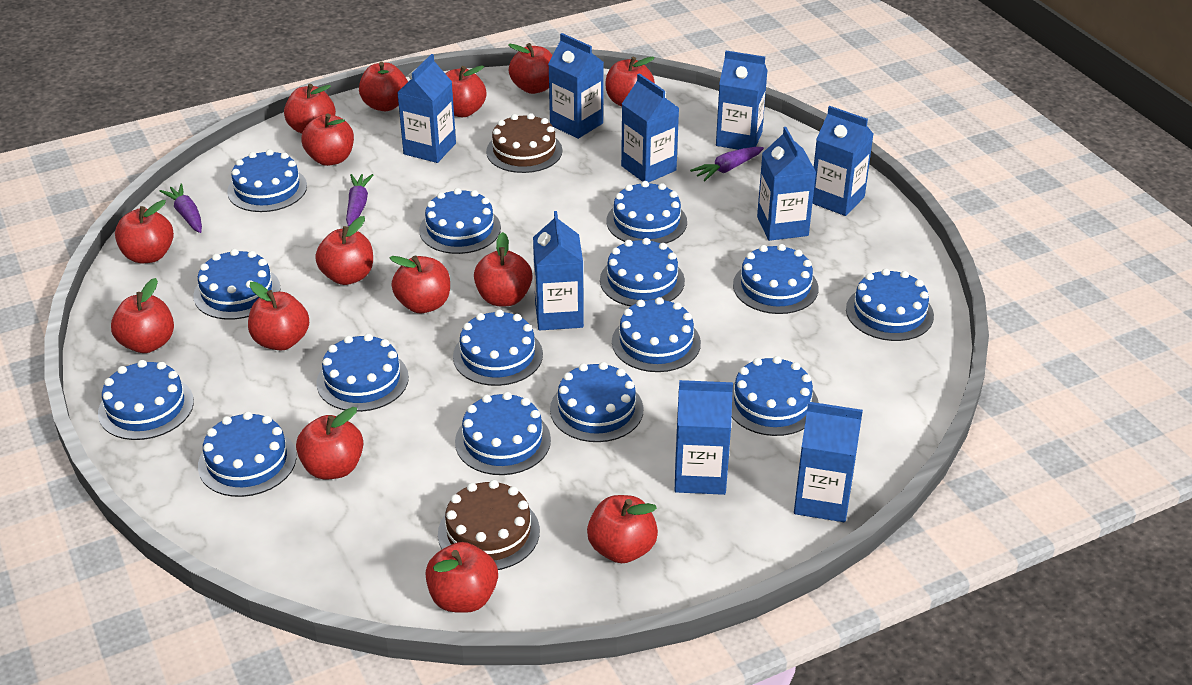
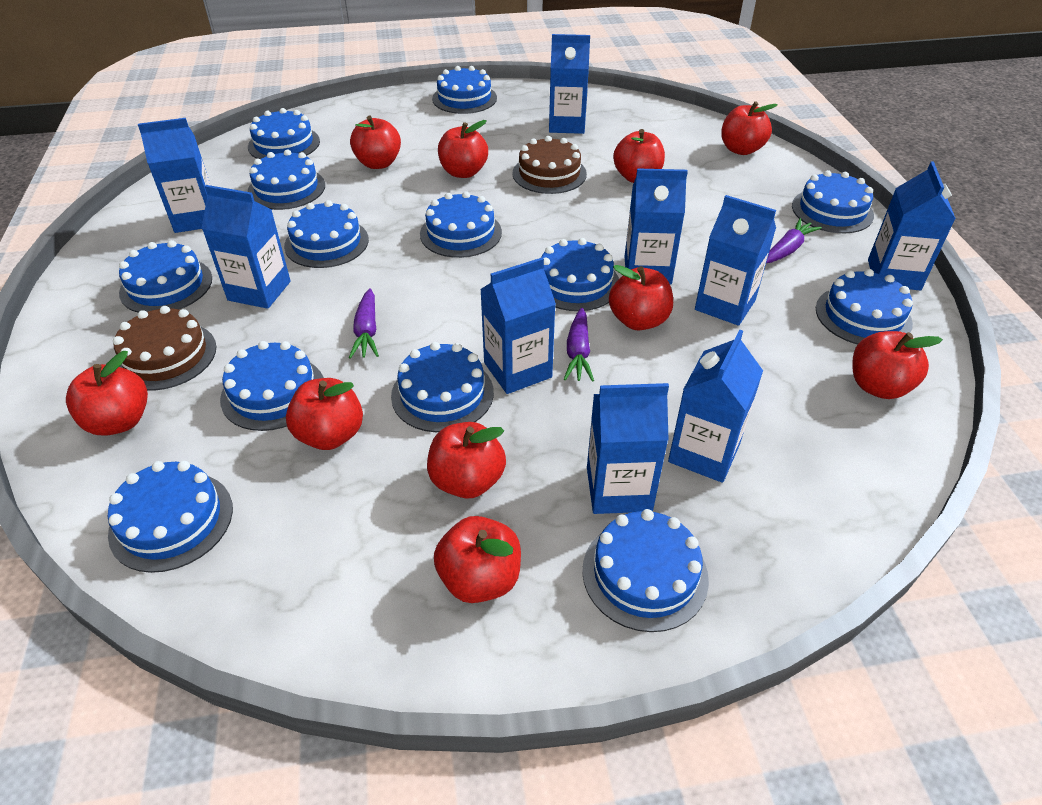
blue cake: 15 -> 13
red apple: 15 -> 10

